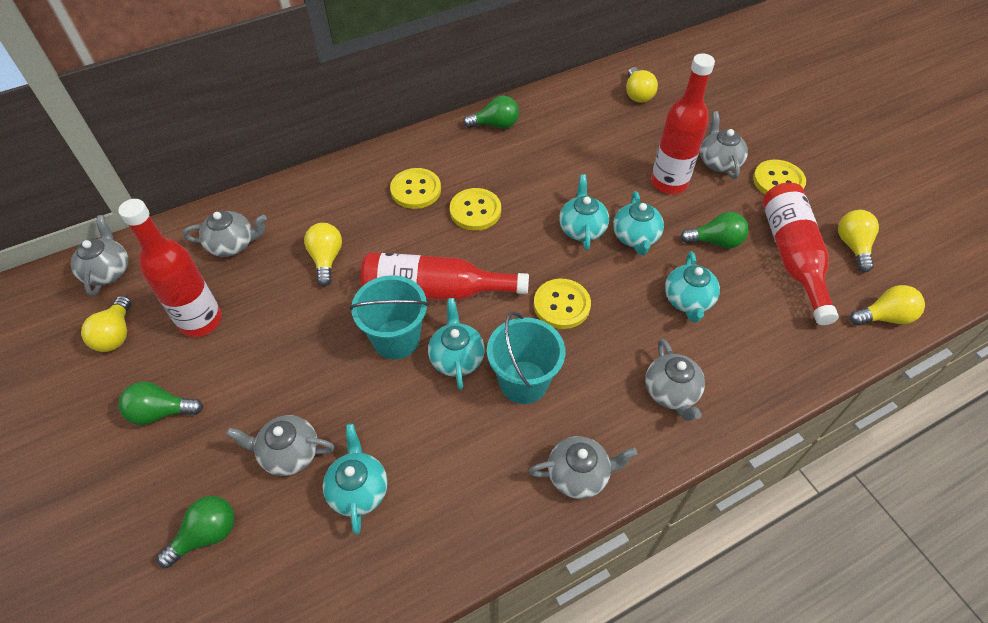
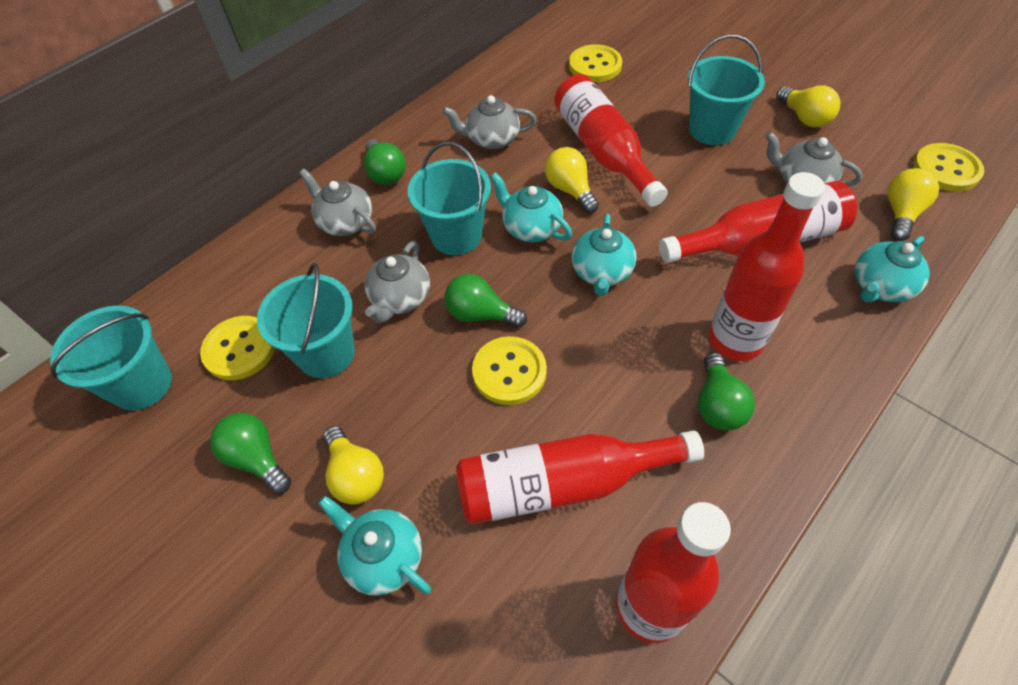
grey teapot: 6 -> 4
red bottle: 4 -> 5
turquoise bucket: 2 -> 4
turquoise teapot: 5 -> 4
yellow light bulb: 5 -> 4

